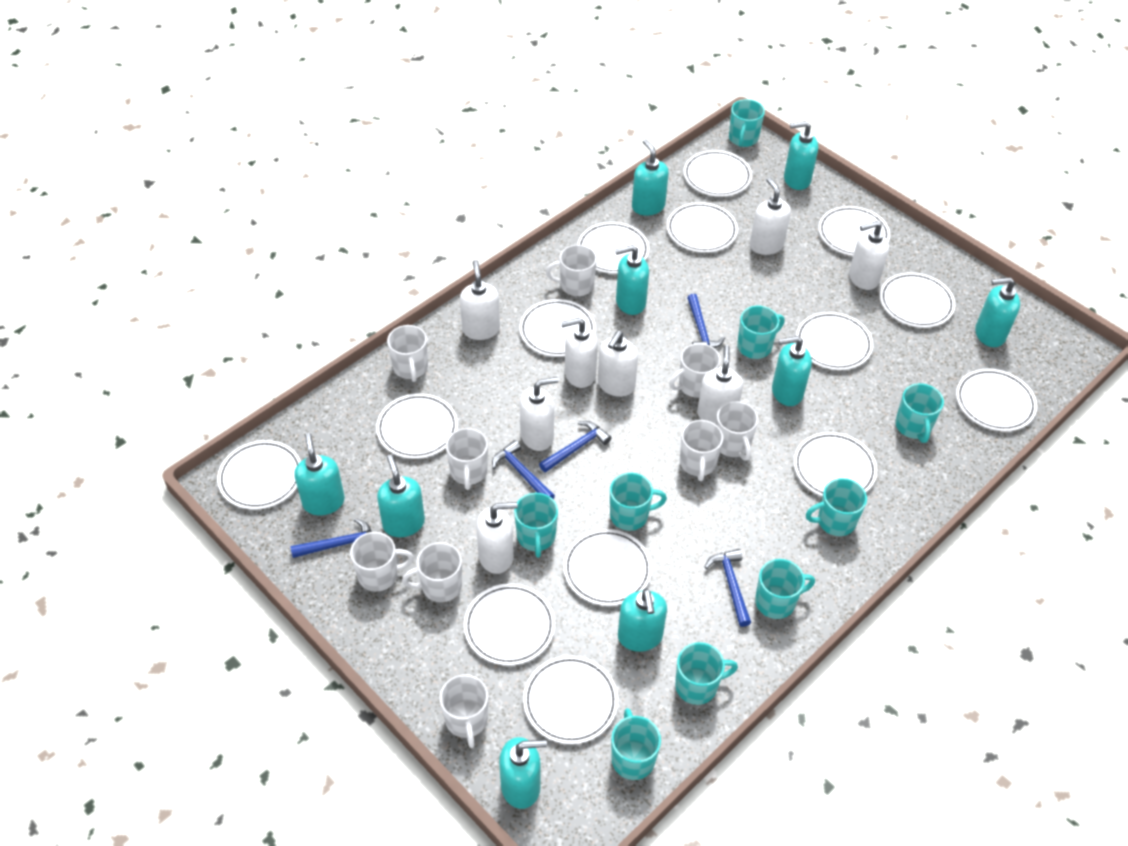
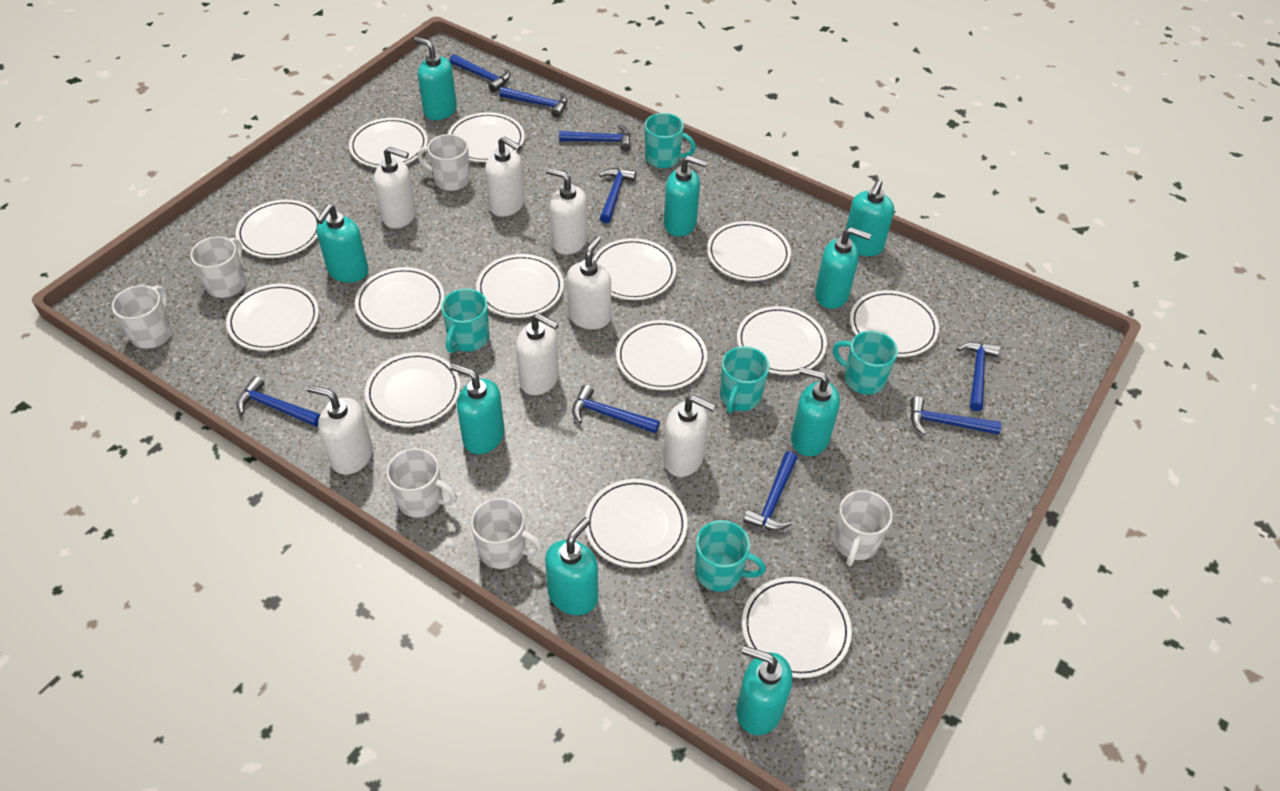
blue hammer: 5 -> 9
turquoise mug: 9 -> 5
white mug: 9 -> 6
white soap dispenser: 8 -> 7

